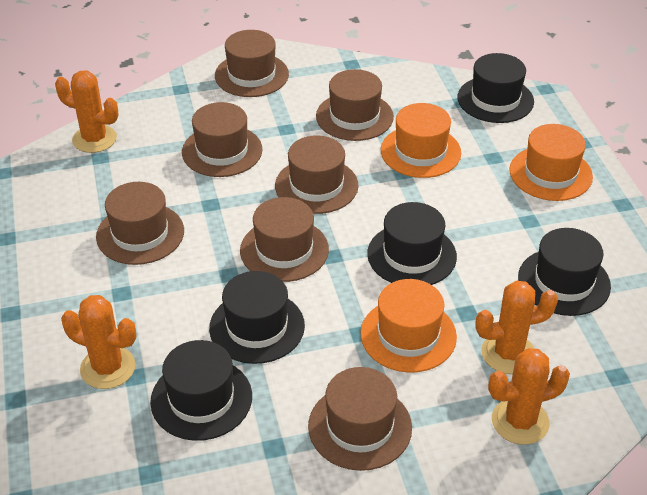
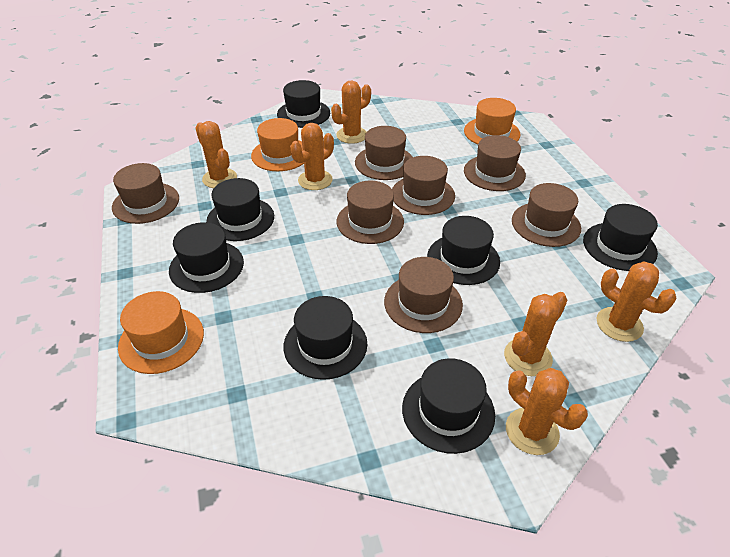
black hat: 5 -> 7
orange cactus: 4 -> 6

